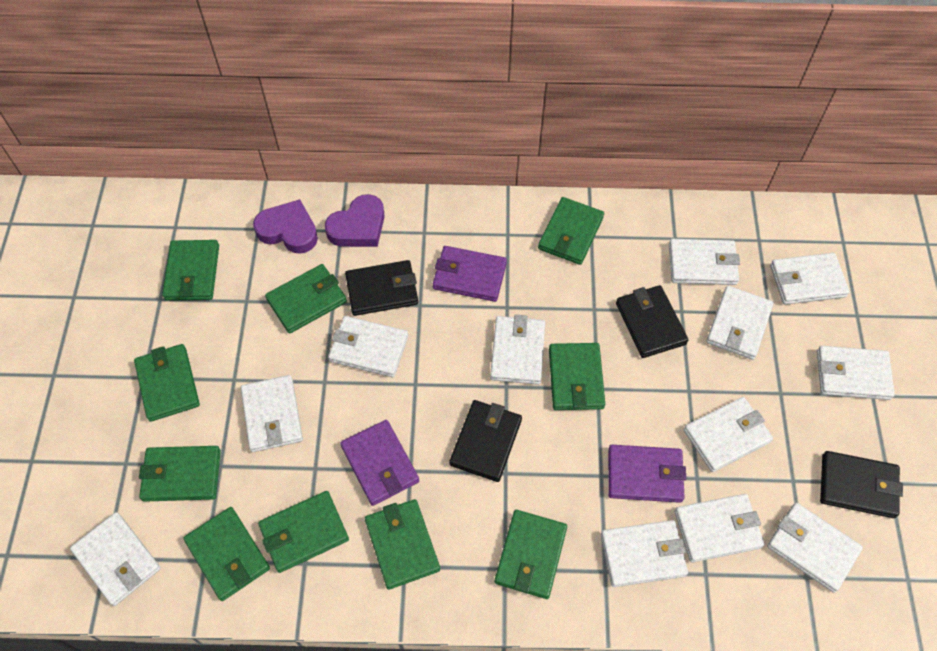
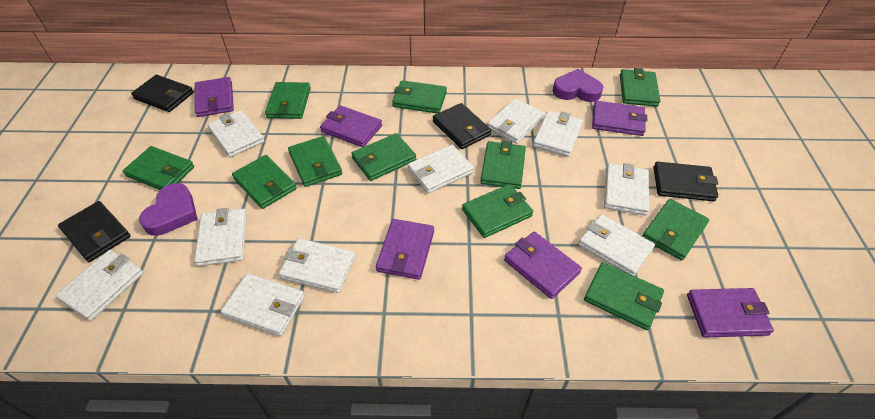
green wallet: 10 -> 11
purple wallet: 3 -> 6
white wallet: 12 -> 10

